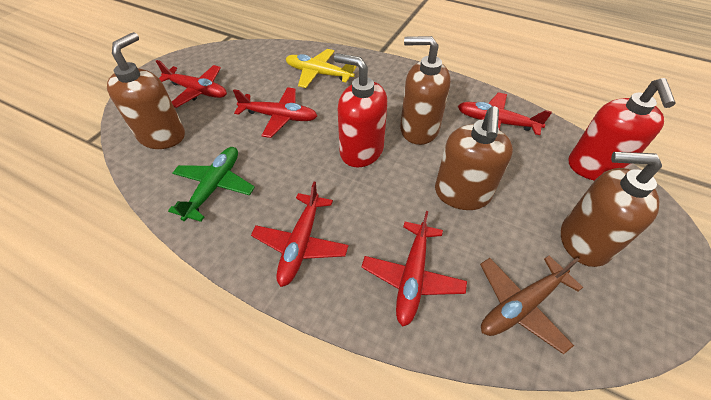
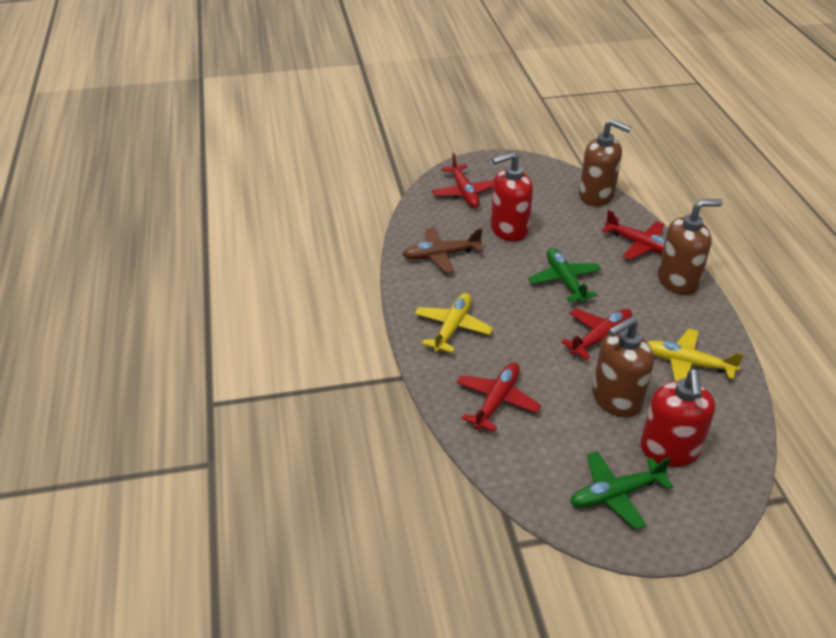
brown soap dispenser: 4 -> 3
green plane: 1 -> 2
red plane: 5 -> 4
yellow plane: 1 -> 2

